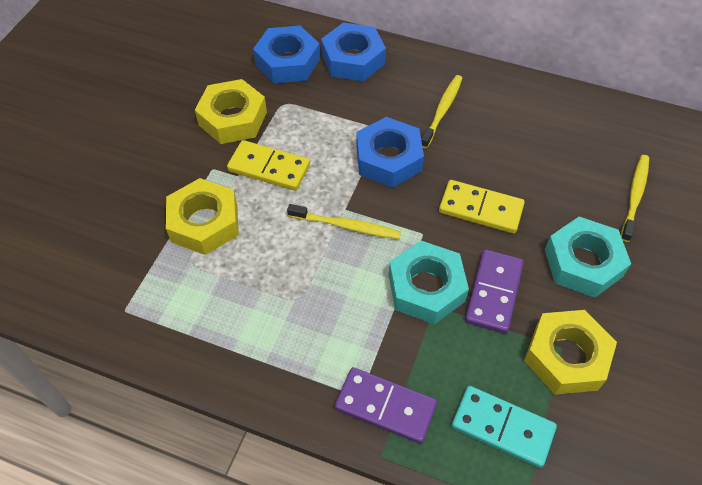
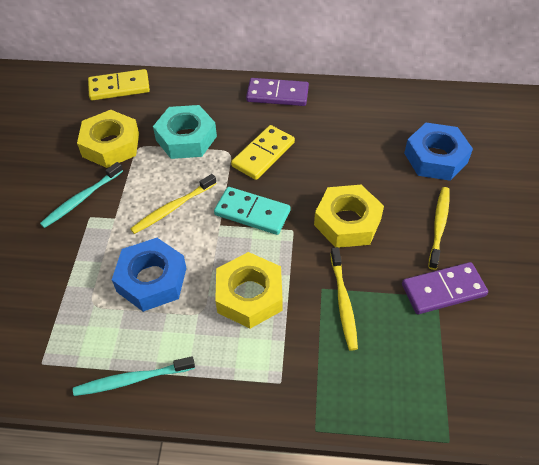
blue nut: 3 -> 2
turquoise nut: 2 -> 1
turquoise toothbrush: 0 -> 2

